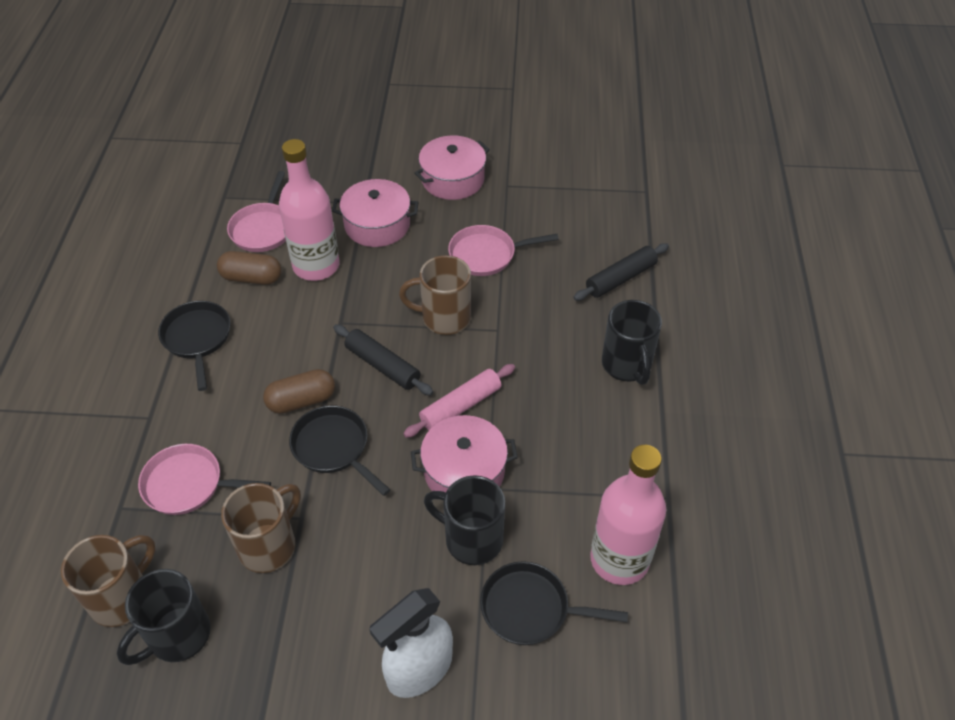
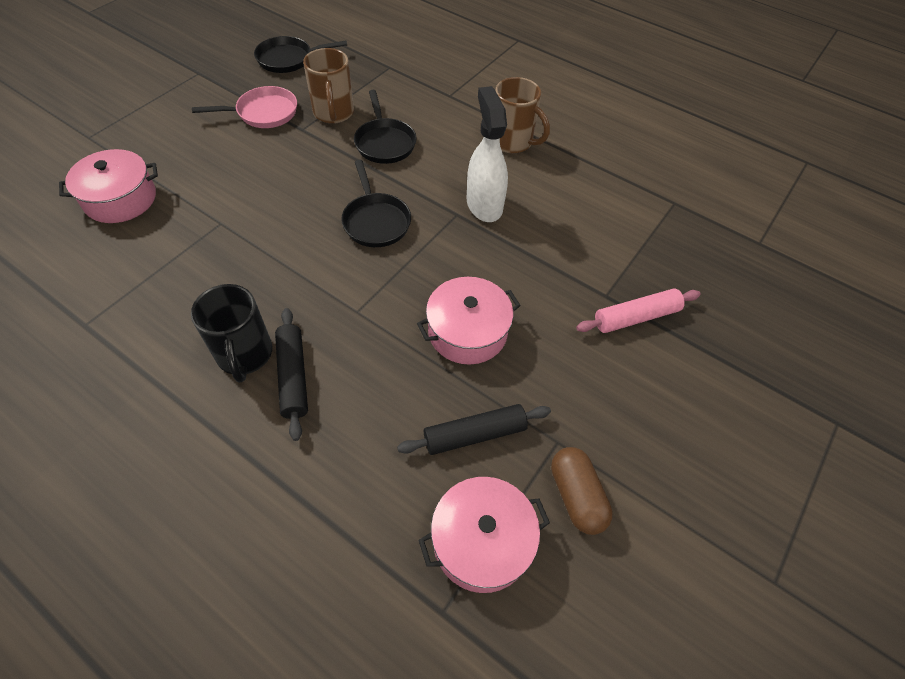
black mug: 3 -> 1
brown capsule: 2 -> 1
brown mug: 3 -> 2
pink bottle: 2 -> 0
pink pan: 3 -> 1

